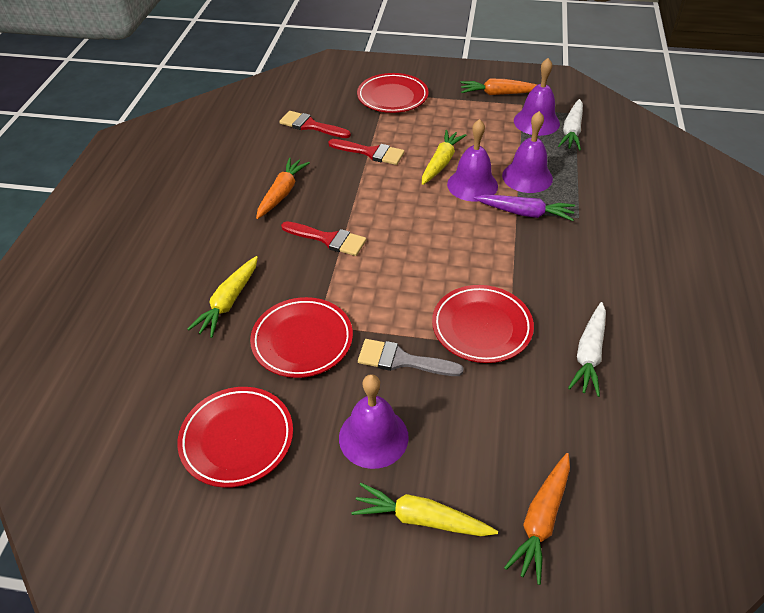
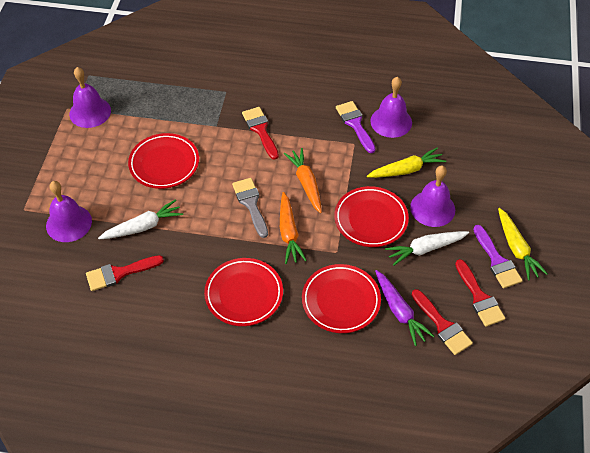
orange carrot: 3 -> 2
purple brush: 0 -> 2
red brush: 3 -> 4
yellow carrot: 3 -> 2

